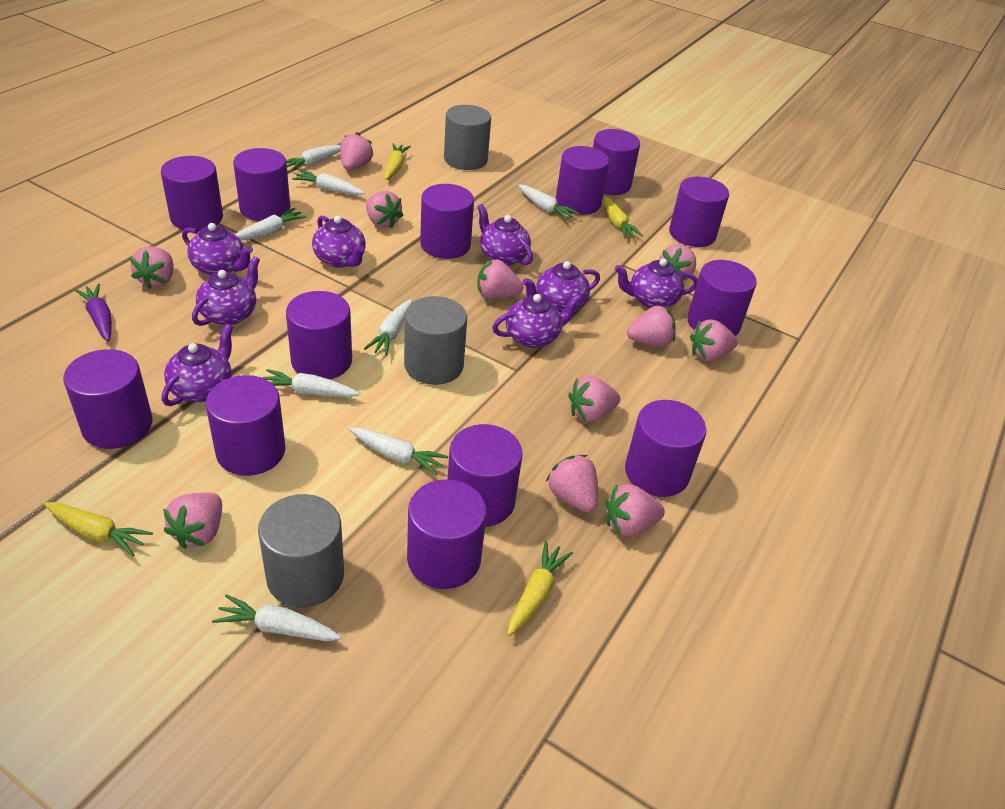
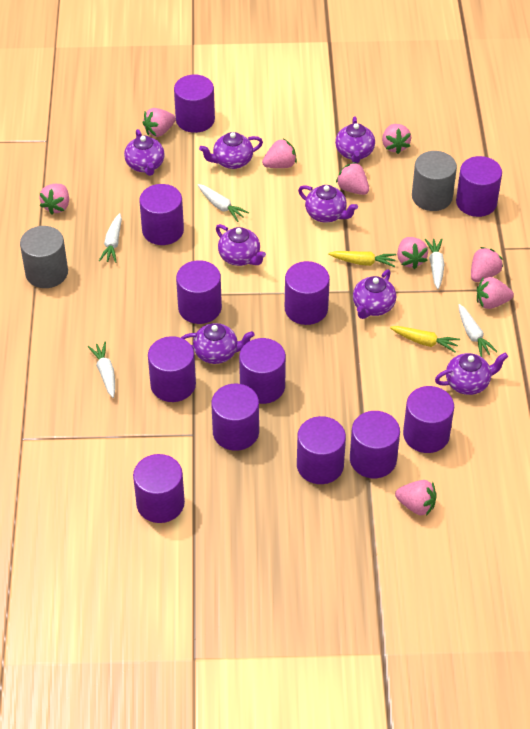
grey cylinder: 3 -> 2
pink strawberry: 11 -> 9
purple carrot: 1 -> 0
purple cylinder: 13 -> 12
white carrot: 8 -> 5
yellow carrot: 4 -> 2

